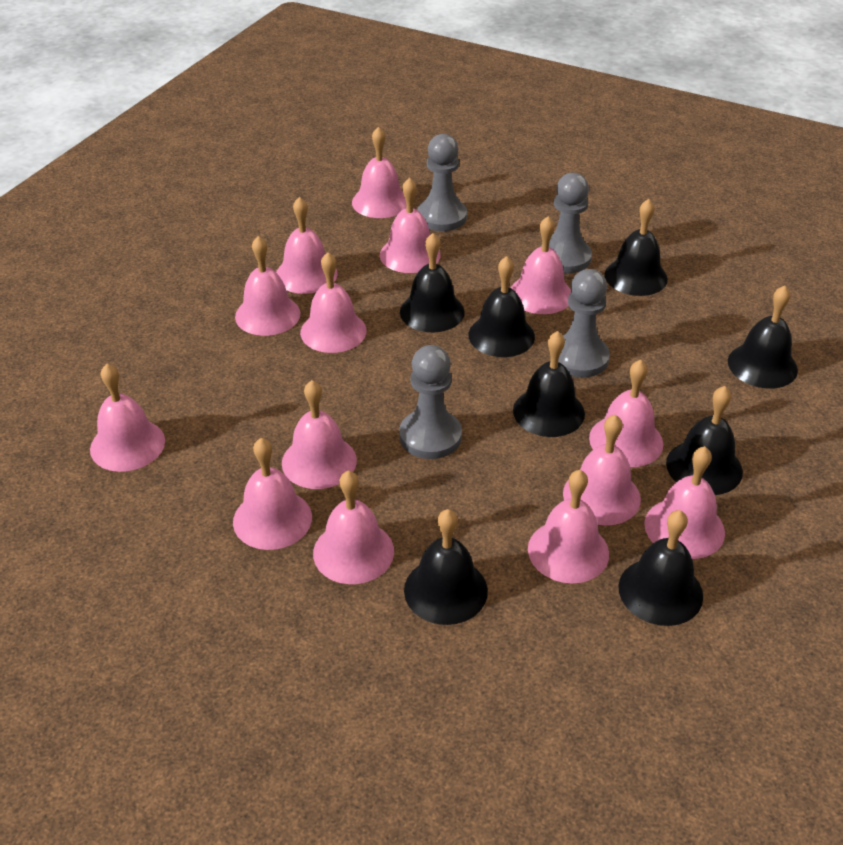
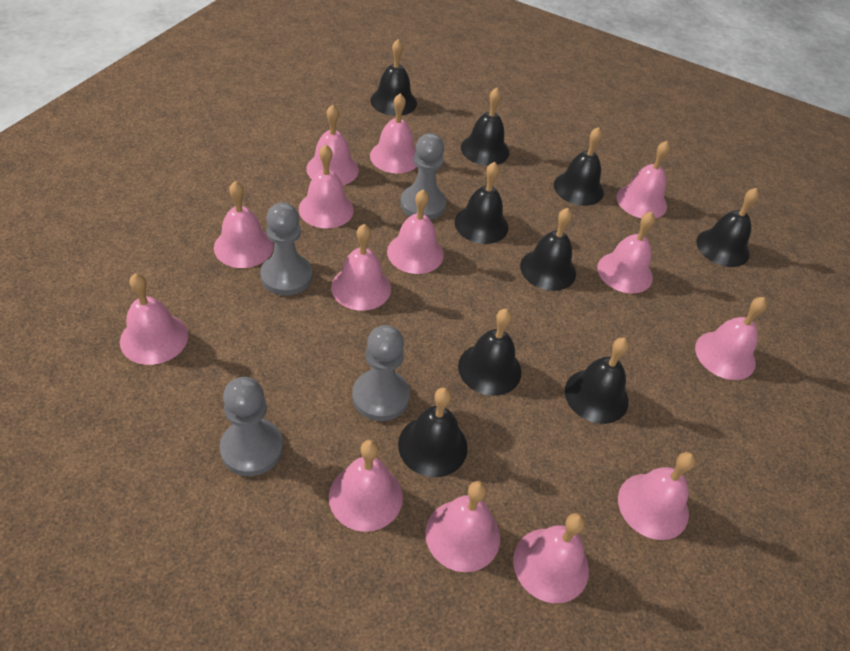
black bell: 8 -> 9

